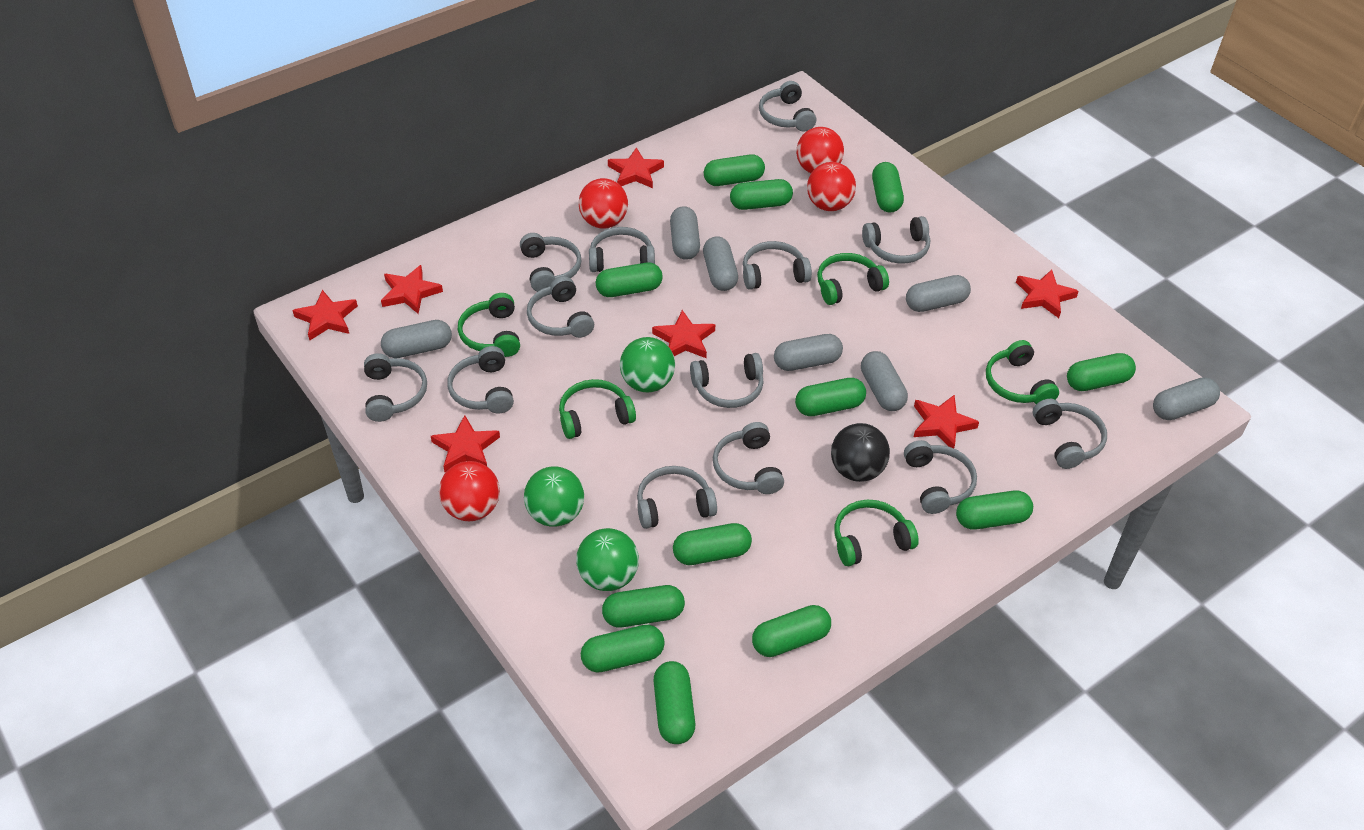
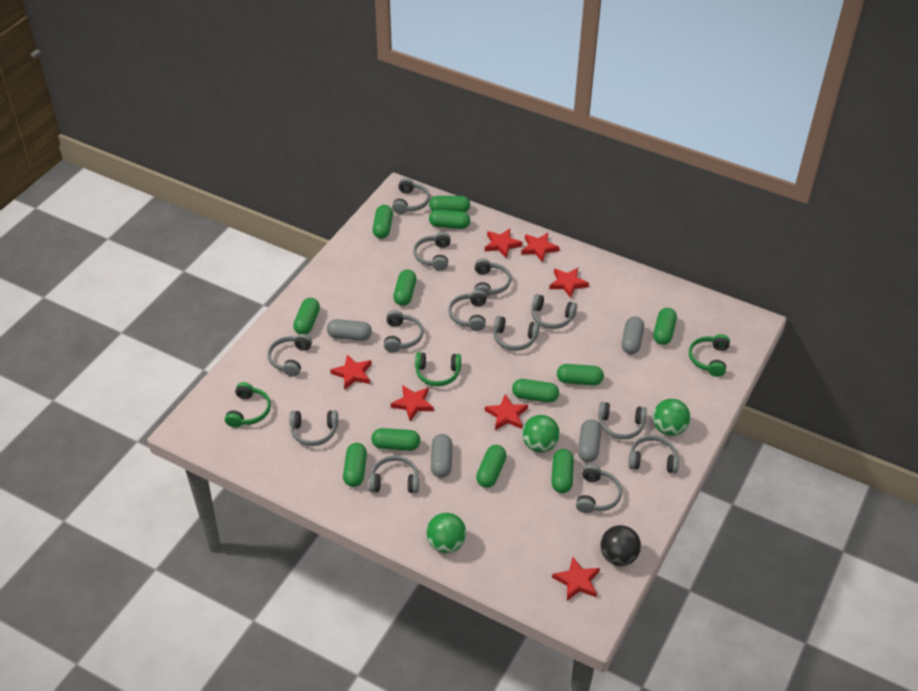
green headphones: 5 -> 3
grey capsule: 7 -> 4
red ball: 4 -> 0

